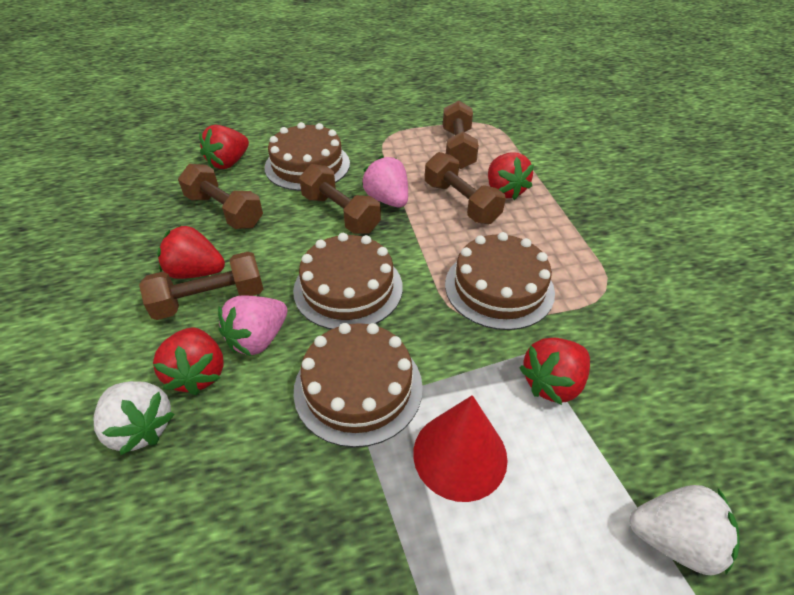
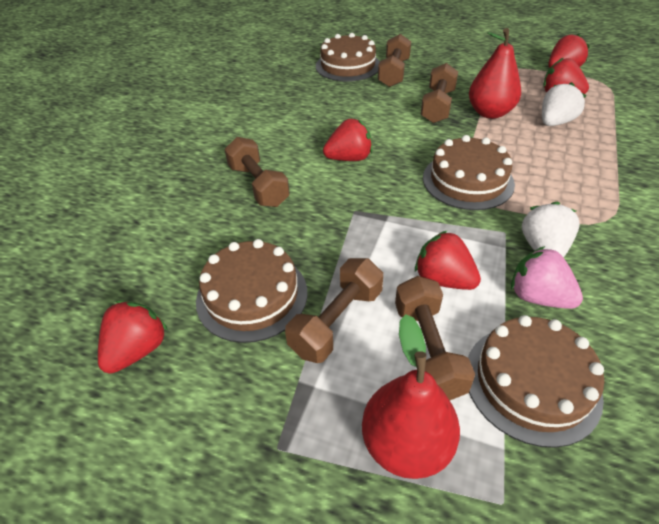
pink strawberry: 2 -> 1
red cone: 1 -> 0
red pear: 0 -> 2

